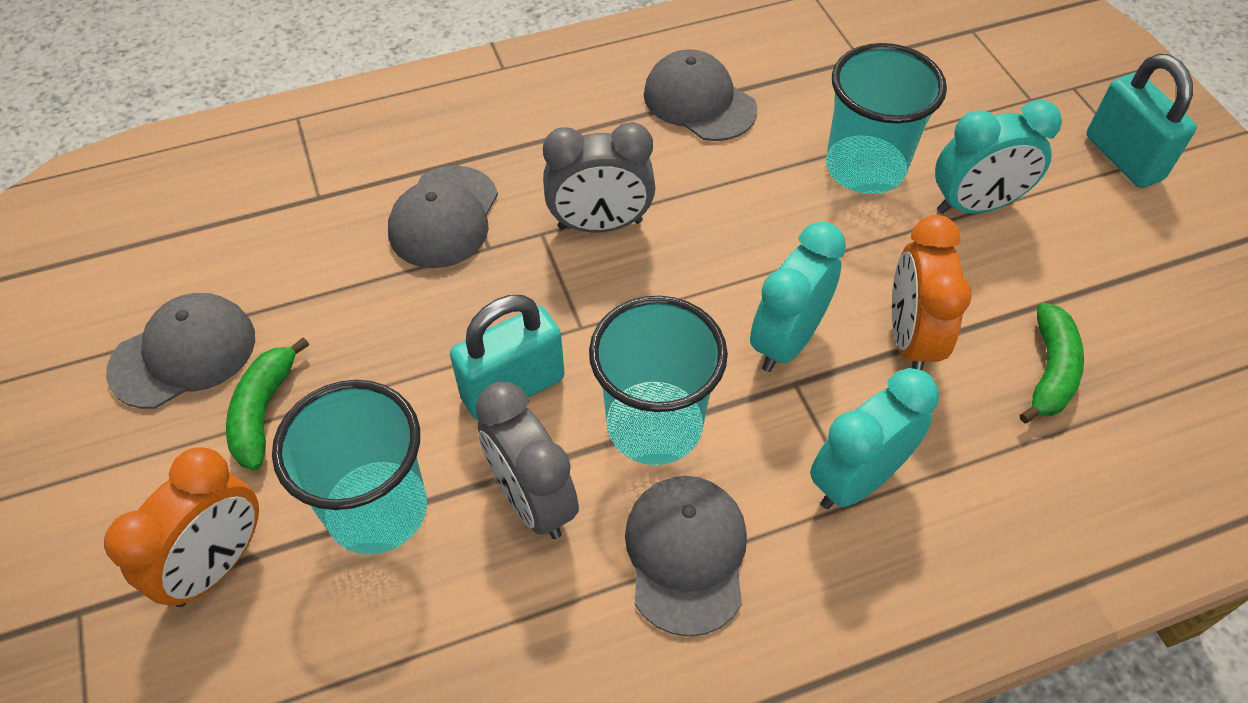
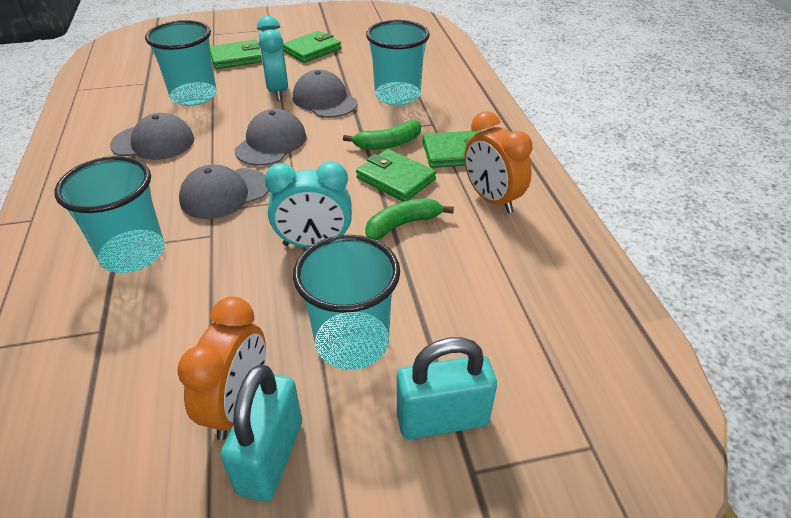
green wallet: 0 -> 4
grey clock: 2 -> 0
turquoise clock: 3 -> 2
turquoise cup: 3 -> 4

